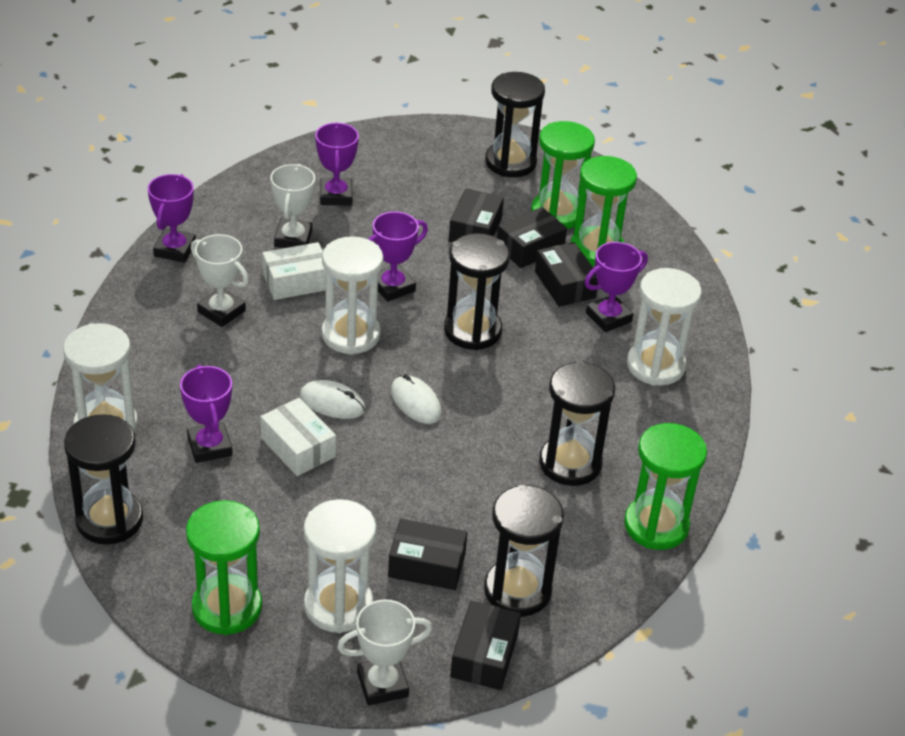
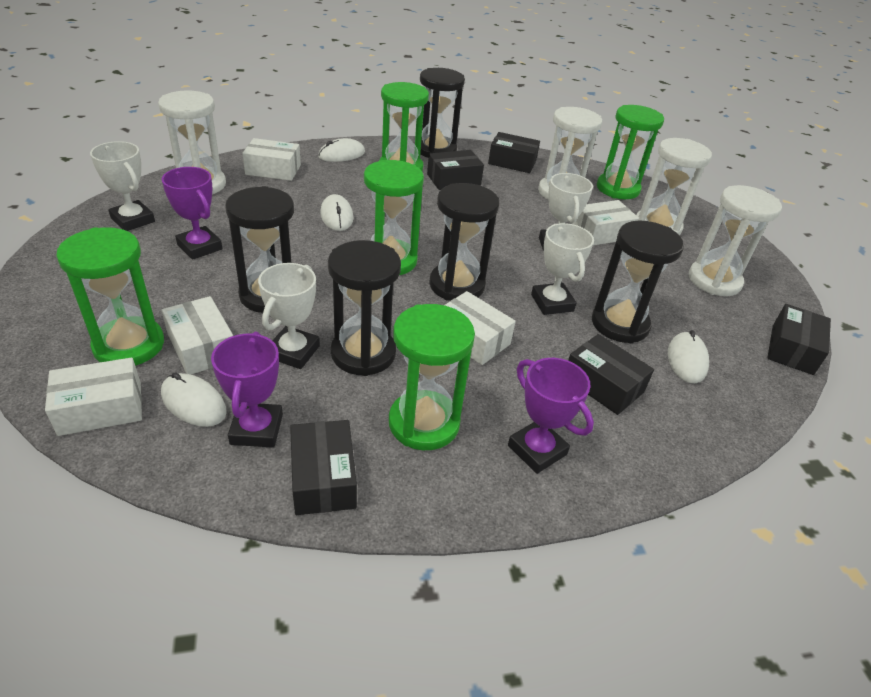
green hourglass: 4 -> 5
purple trophy: 5 -> 3
white box: 2 -> 5
white mouse: 2 -> 4
white trophy: 3 -> 4

